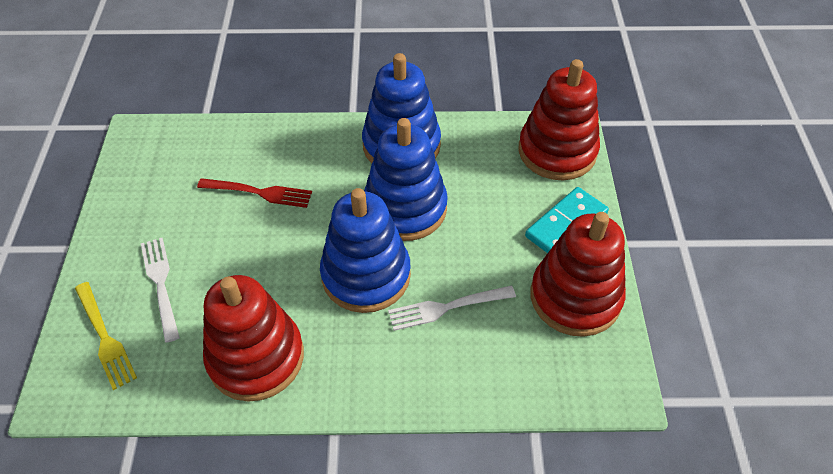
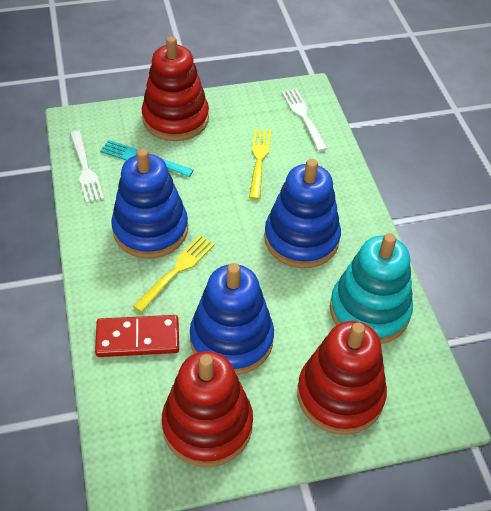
red domino: 0 -> 1
red fork: 1 -> 0
turquoise domino: 1 -> 0
turquoise fork: 0 -> 1
turquoise stacking toy: 0 -> 1
yellow fork: 1 -> 2

